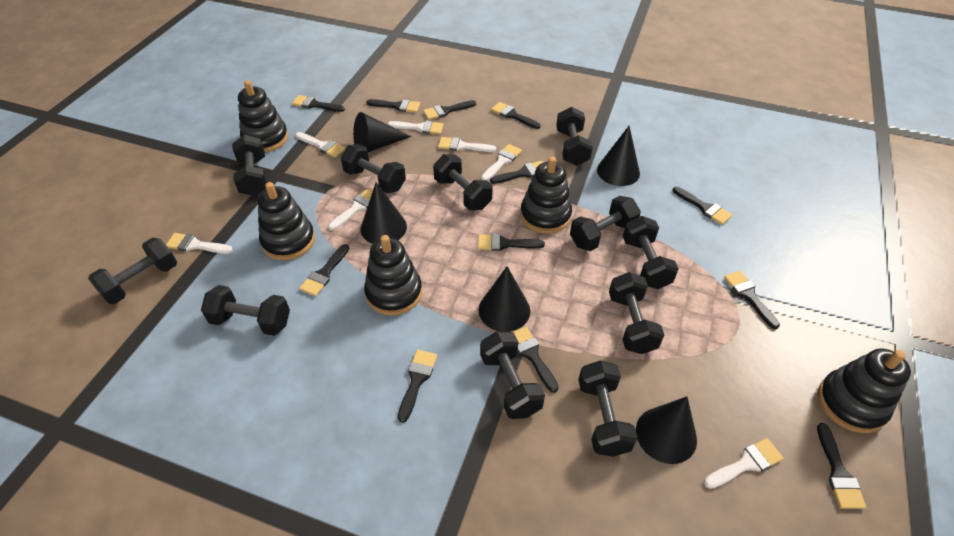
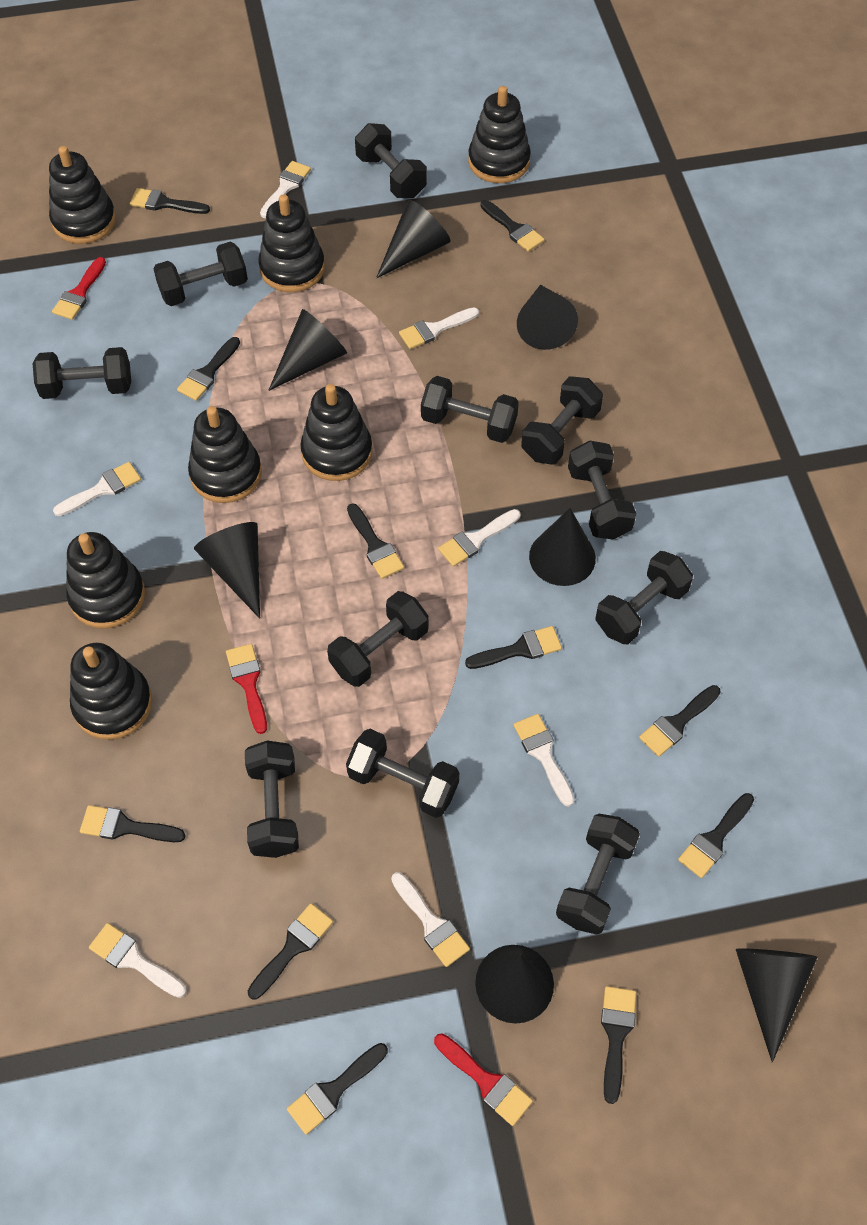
black brush: 12 -> 11
black cone: 5 -> 7
black stacking toy: 5 -> 7
red brush: 0 -> 3

